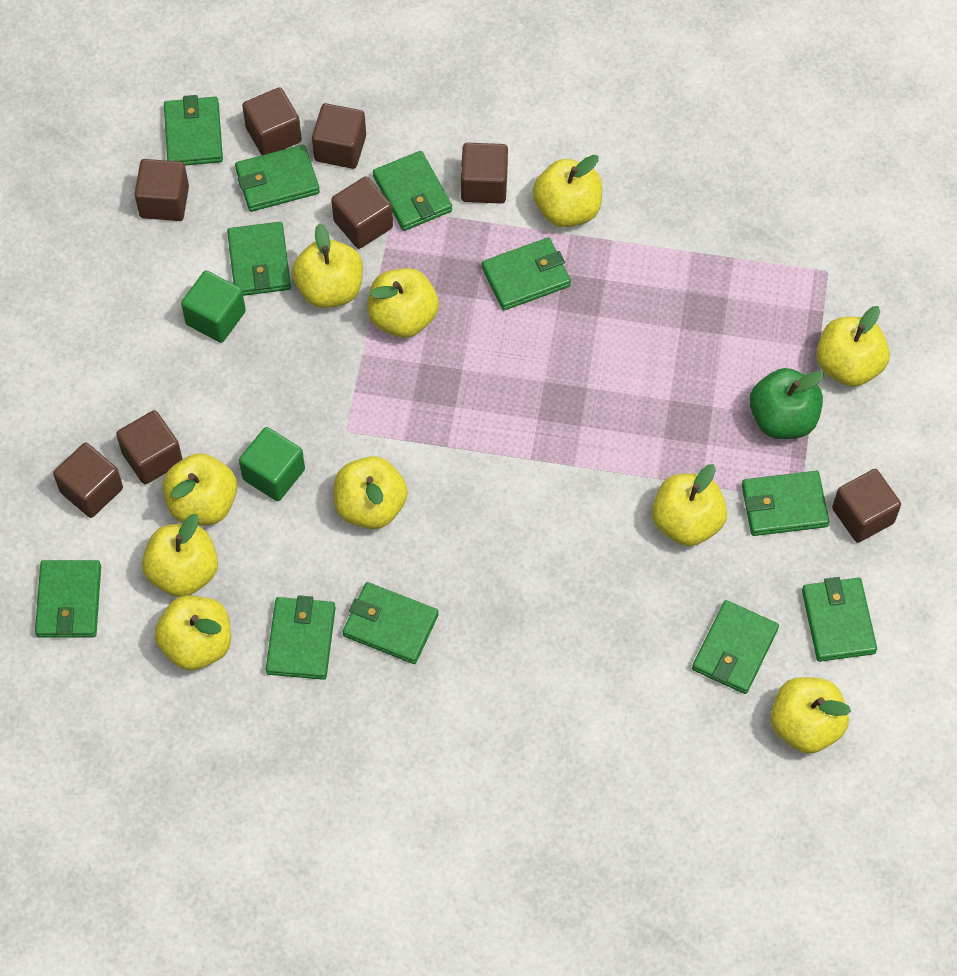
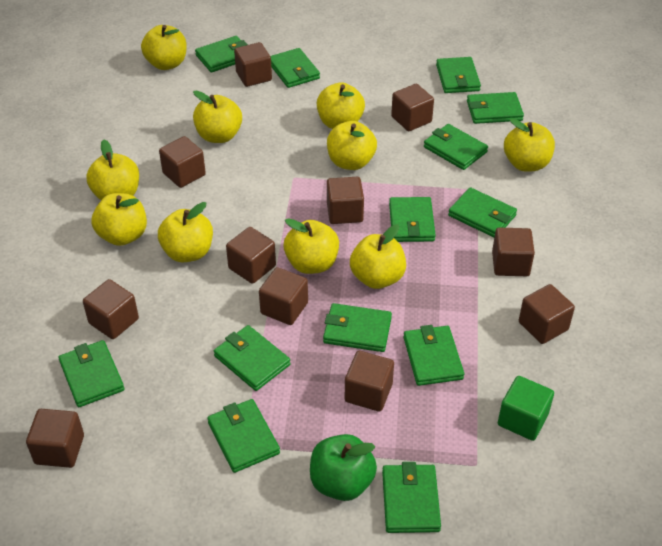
brown cube: 8 -> 11
green cube: 2 -> 1
green wallet: 11 -> 13

